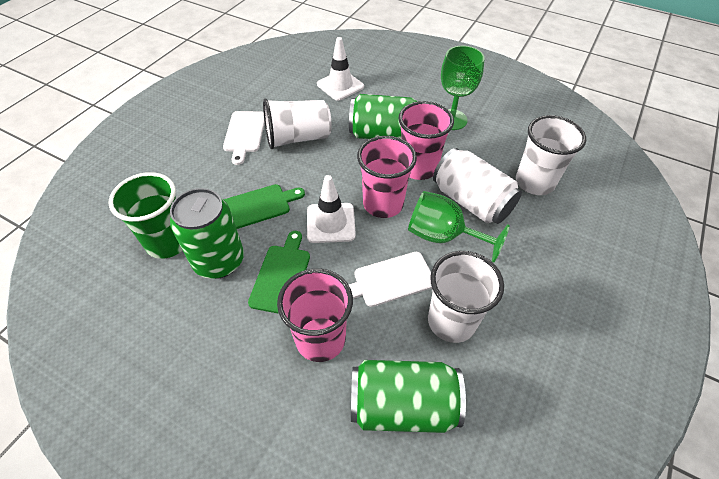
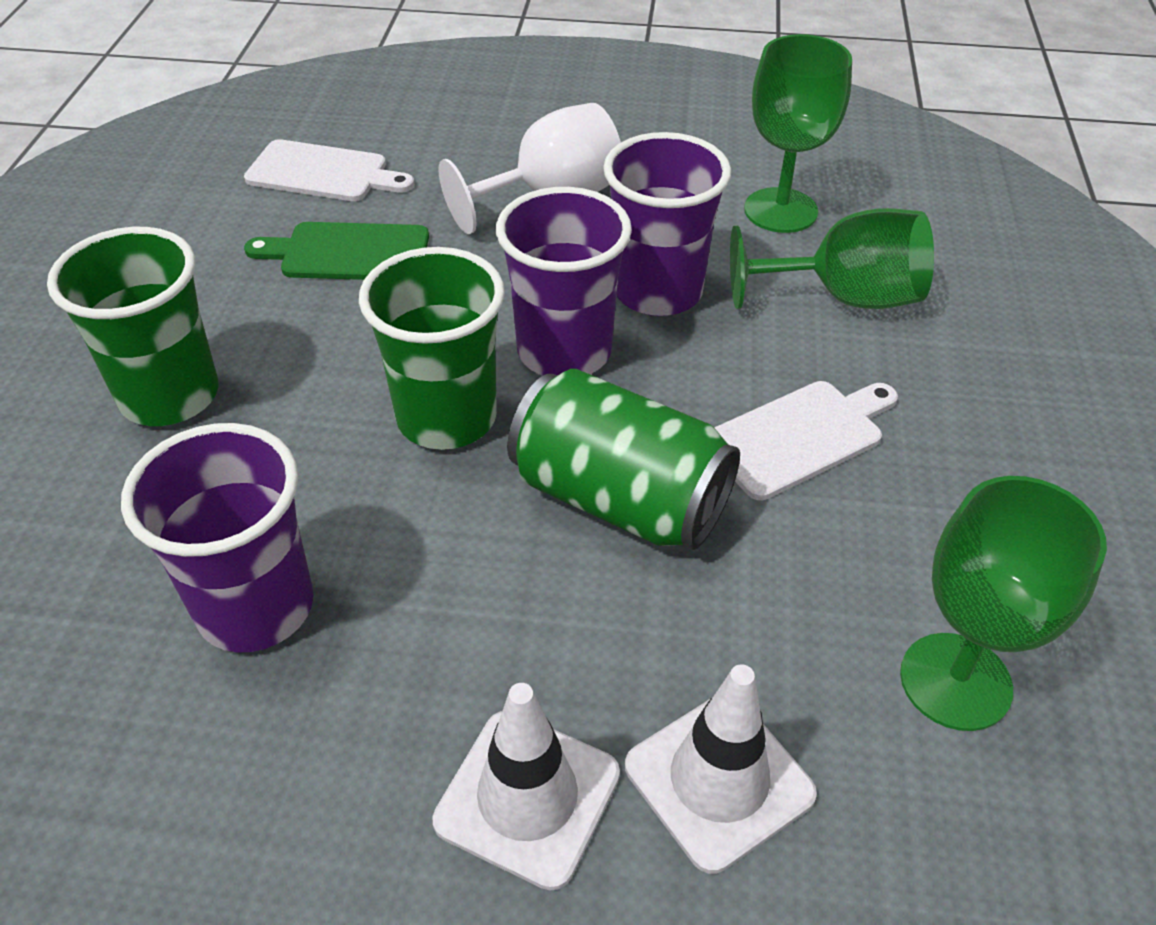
green can: 3 -> 1
green cup: 1 -> 2
green cutting board: 2 -> 1
green goblet: 2 -> 3
pink cup: 3 -> 0
purple cup: 0 -> 3
white can: 1 -> 0
white cup: 3 -> 0
white goblet: 0 -> 1

